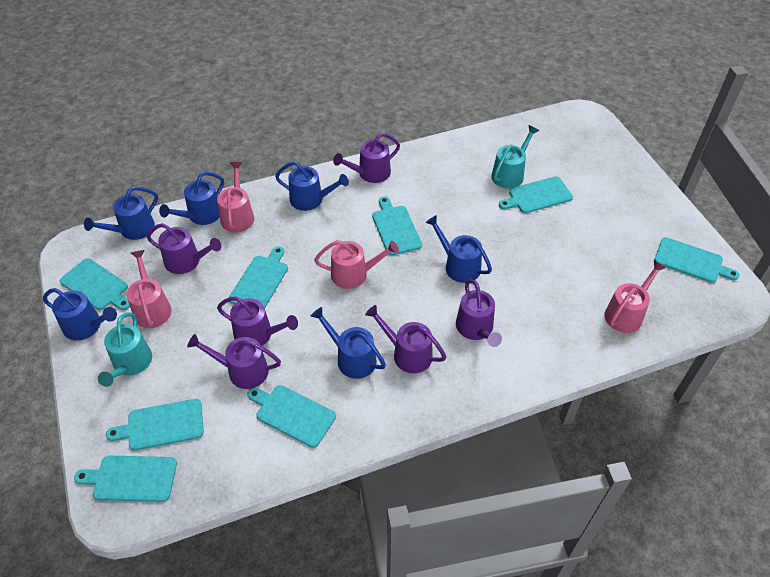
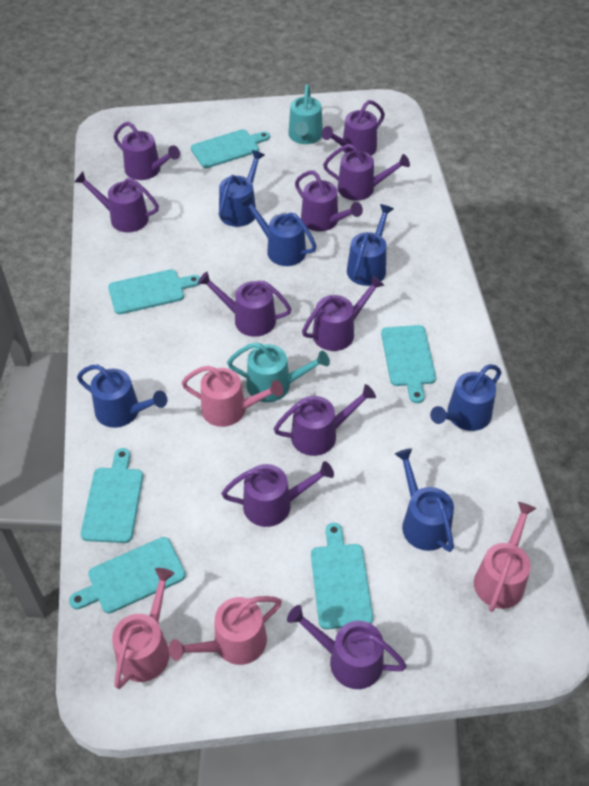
purple watering can: 6 -> 10
turquoise cutting board: 8 -> 6

